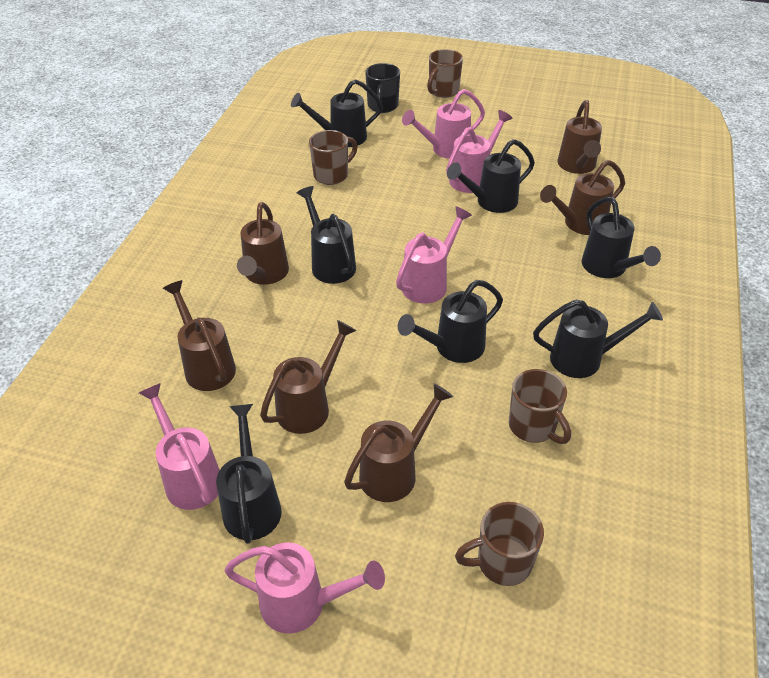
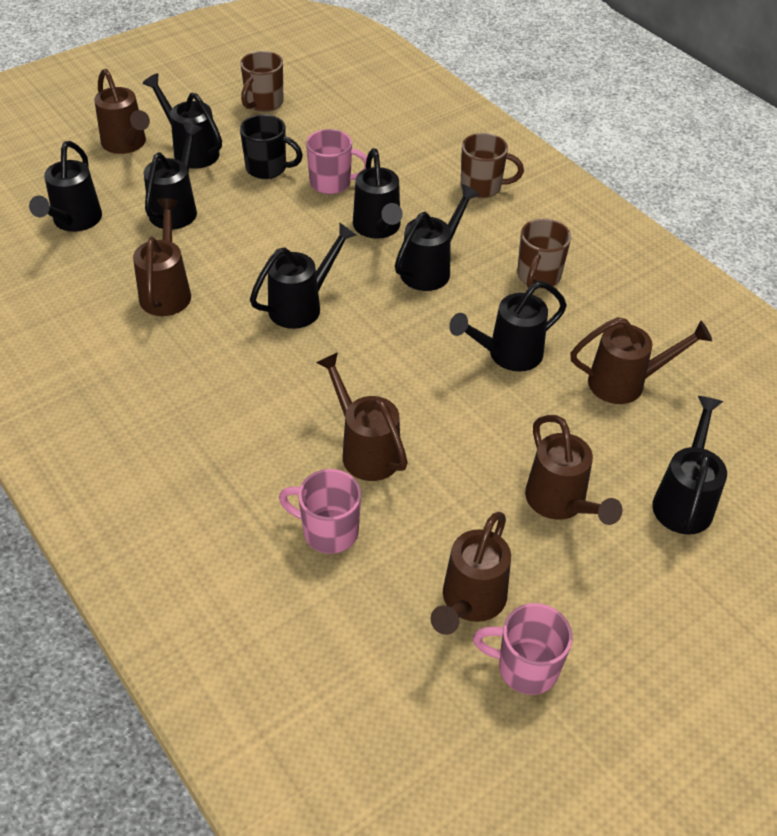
black watering can: 7 -> 8
brown mug: 4 -> 3
pink mug: 0 -> 3
pink watering can: 5 -> 0

